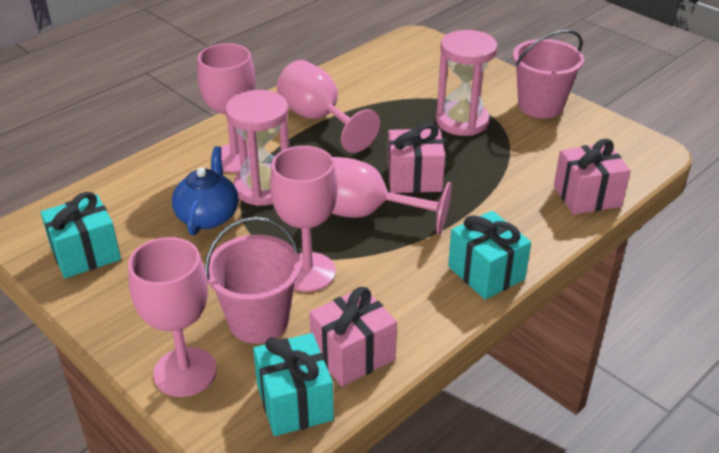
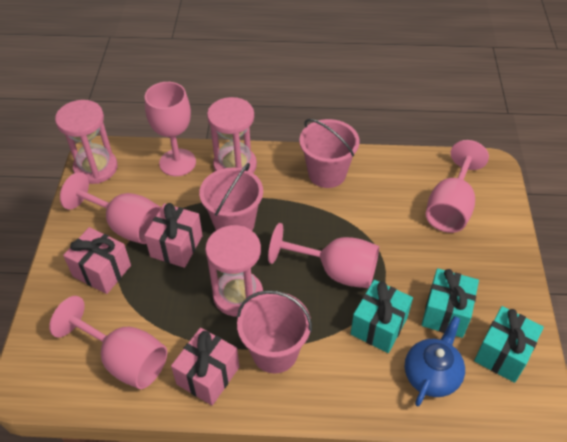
pink bucket: 2 -> 3
pink hourglass: 2 -> 3

